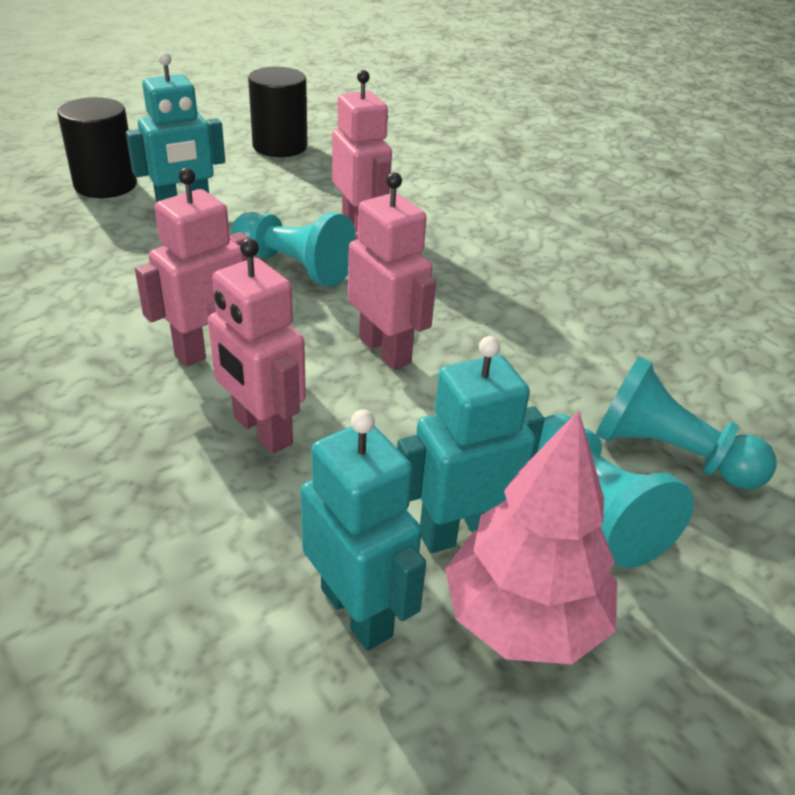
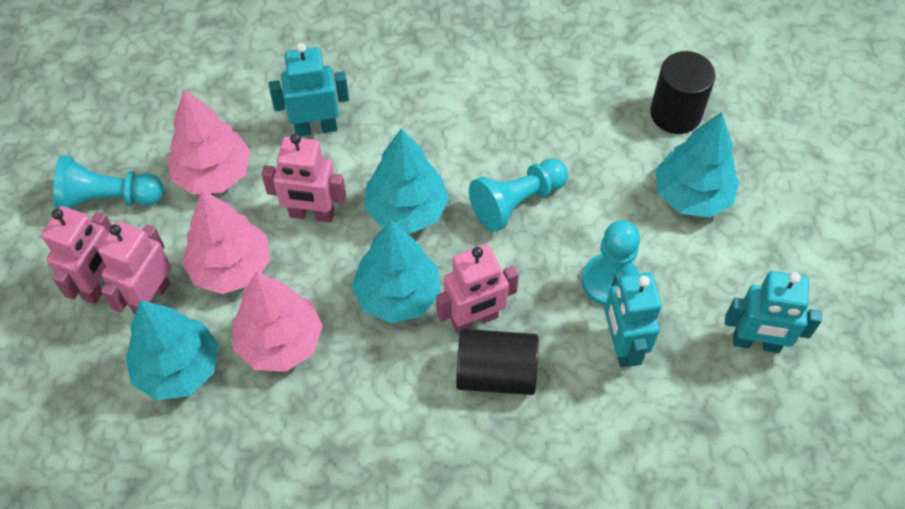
pink tree: 1 -> 3
turquoise tree: 0 -> 4

